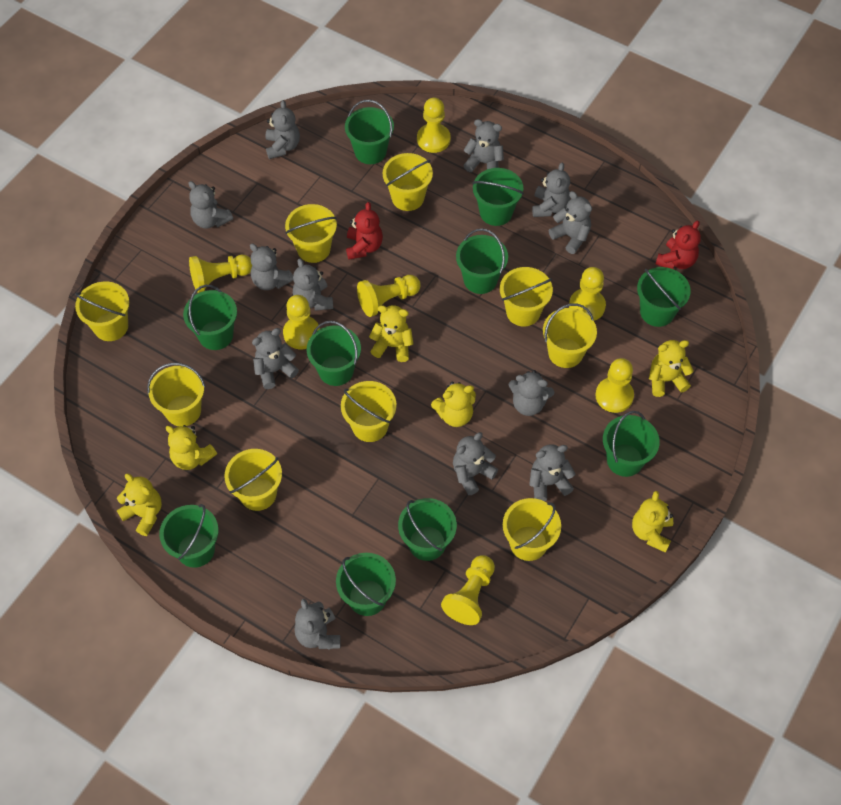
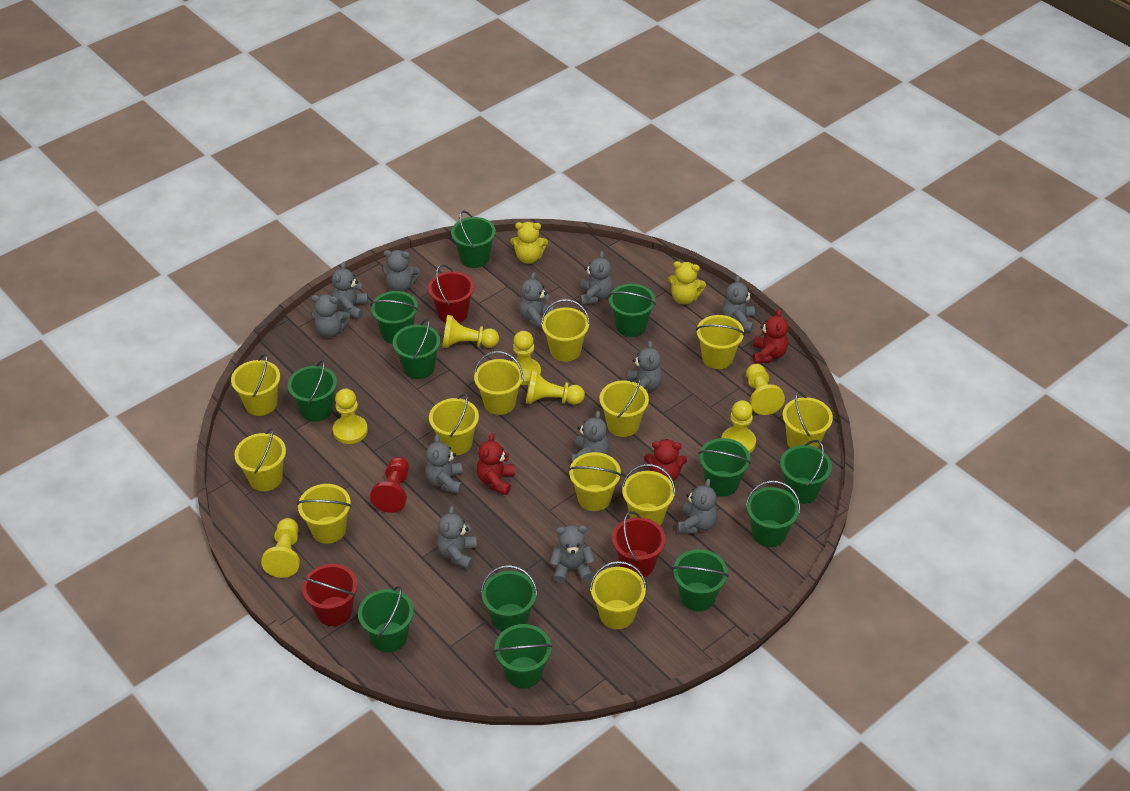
green bucket: 10 -> 12
red bucket: 0 -> 3
red pawn: 0 -> 1
red teddy bear: 2 -> 3
yellow bucket: 9 -> 12
yellow teddy bear: 6 -> 2

